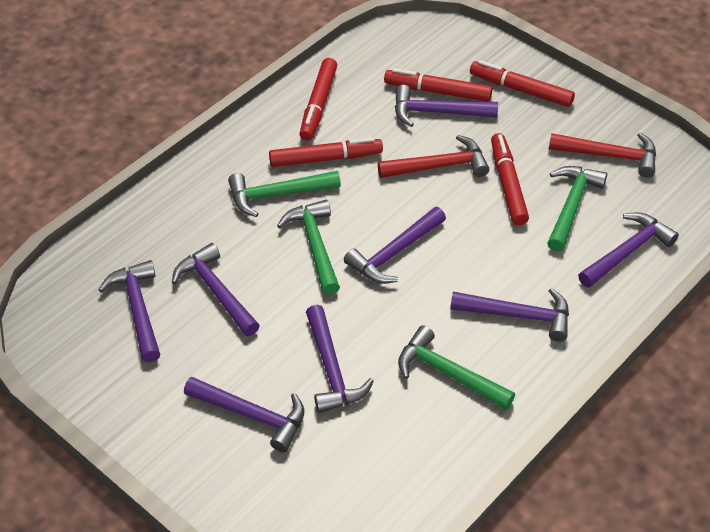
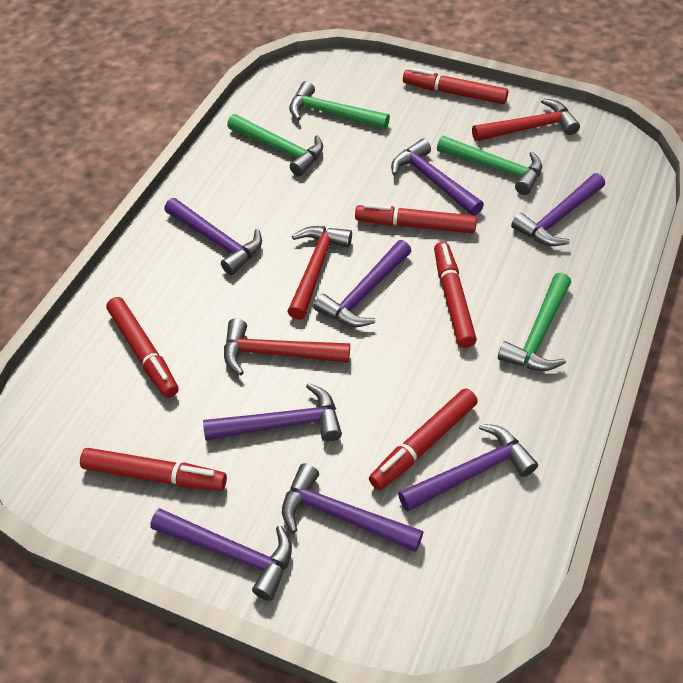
red hammer: 2 -> 3
red marker: 5 -> 6

